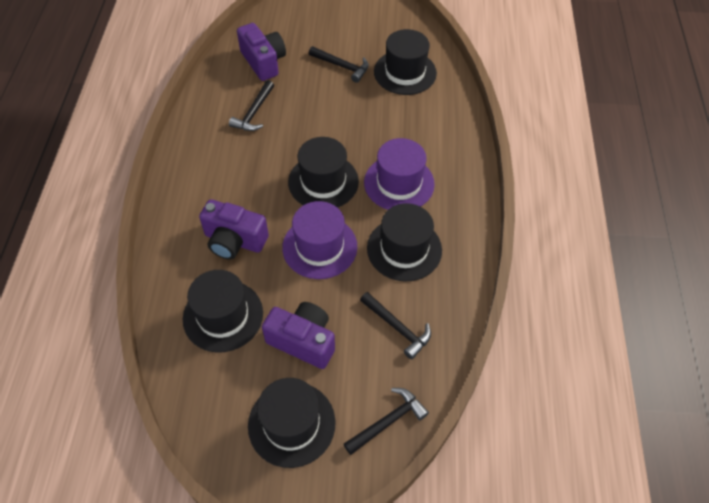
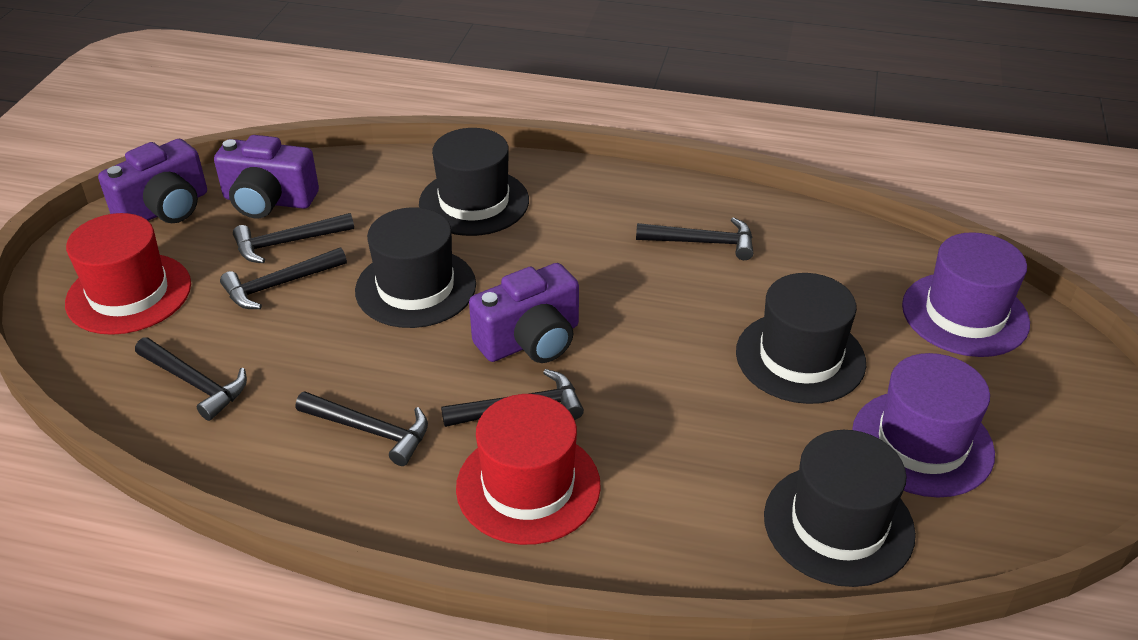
black hammer: 4 -> 6
black hat: 5 -> 4
red hat: 0 -> 2

